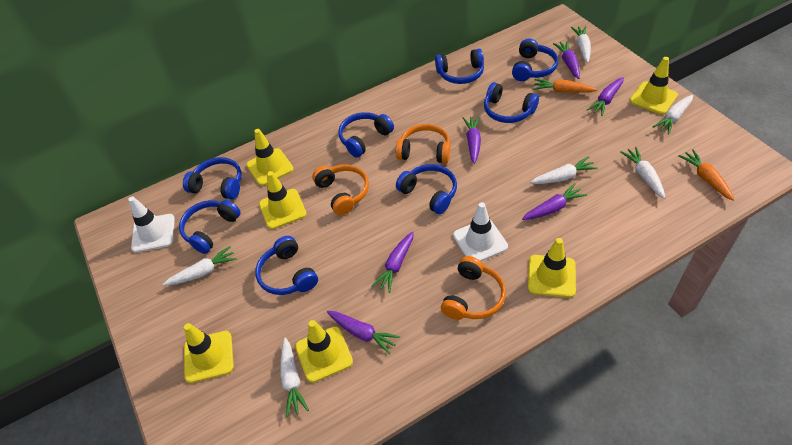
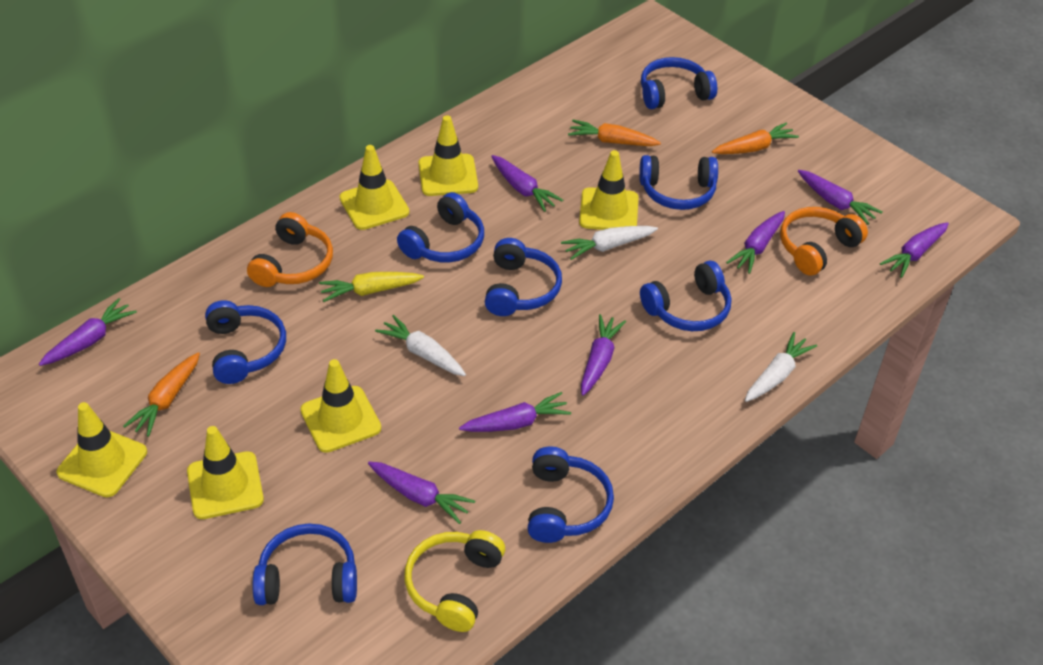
orange carrot: 2 -> 3
orange headphones: 3 -> 2
purple carrot: 6 -> 8
white carrot: 6 -> 3
white traffic cone: 2 -> 0
yellow carrot: 0 -> 1
yellow headphones: 0 -> 1

